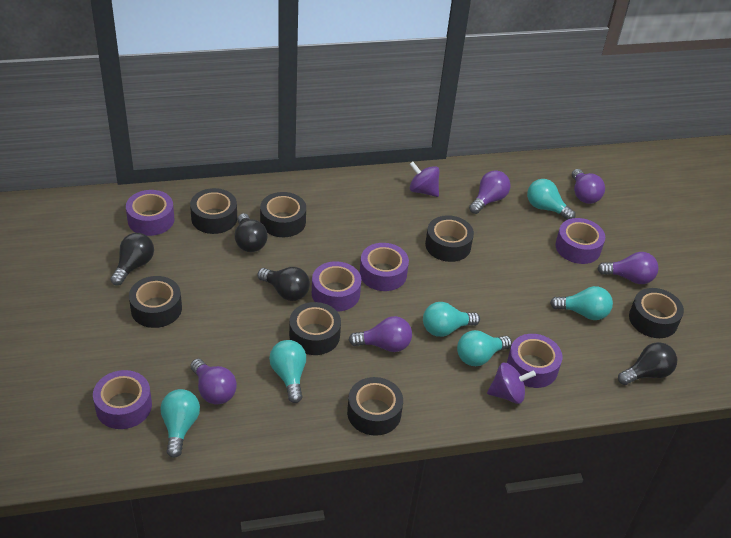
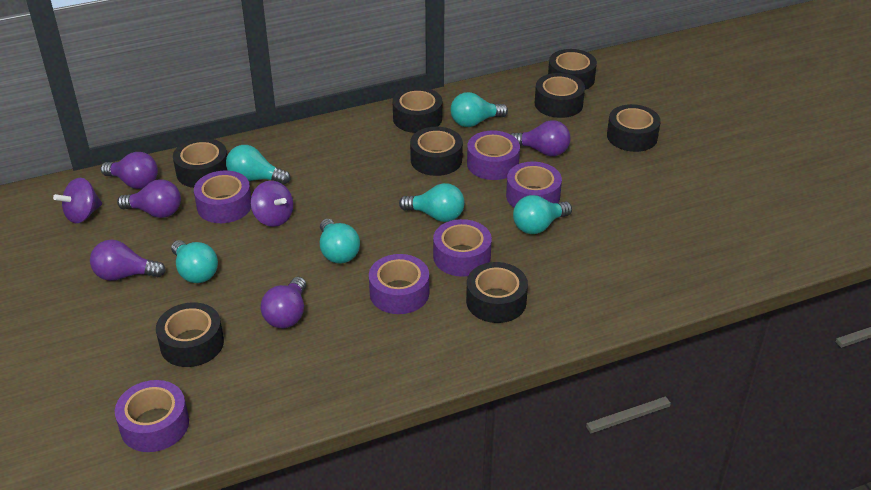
black light bulb: 4 -> 0
black tape: 7 -> 8

